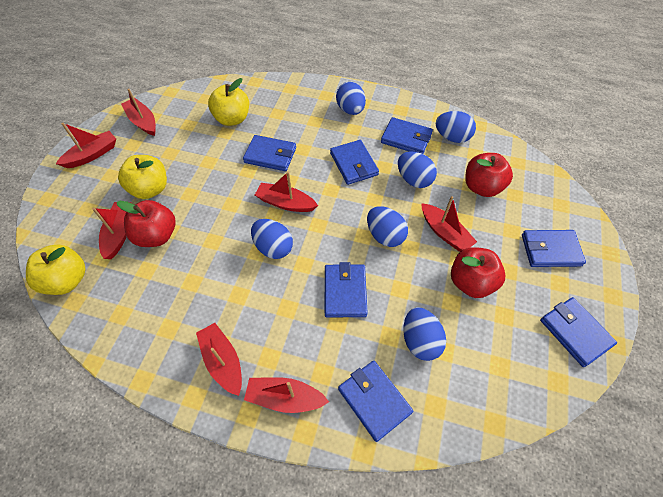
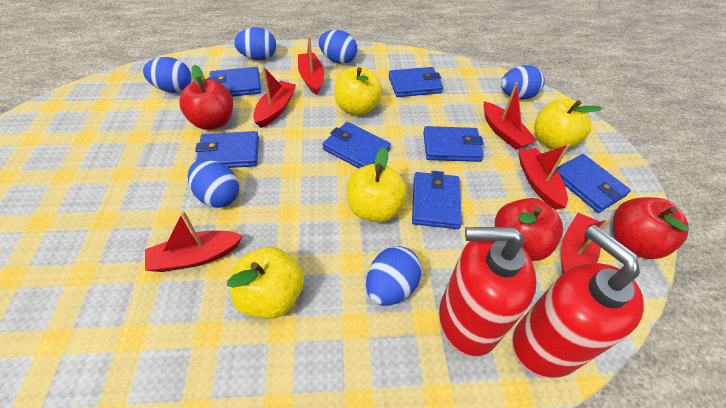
red boat: 7 -> 6
red soap dispenser: 0 -> 2
yellow apple: 3 -> 4

